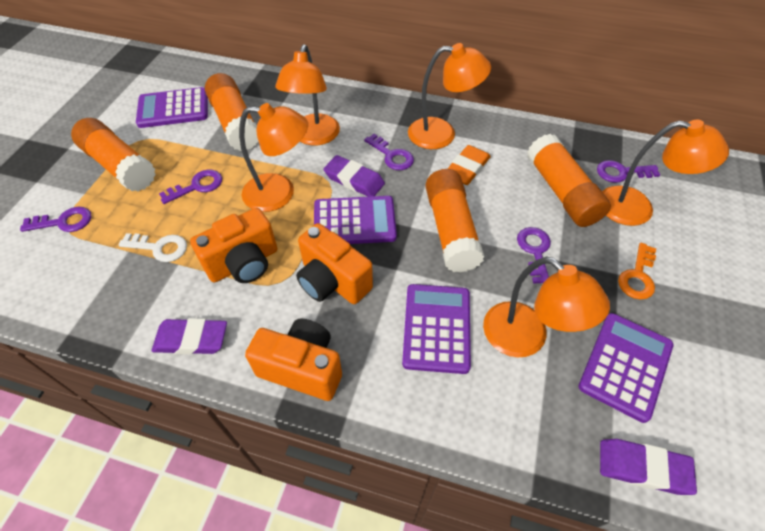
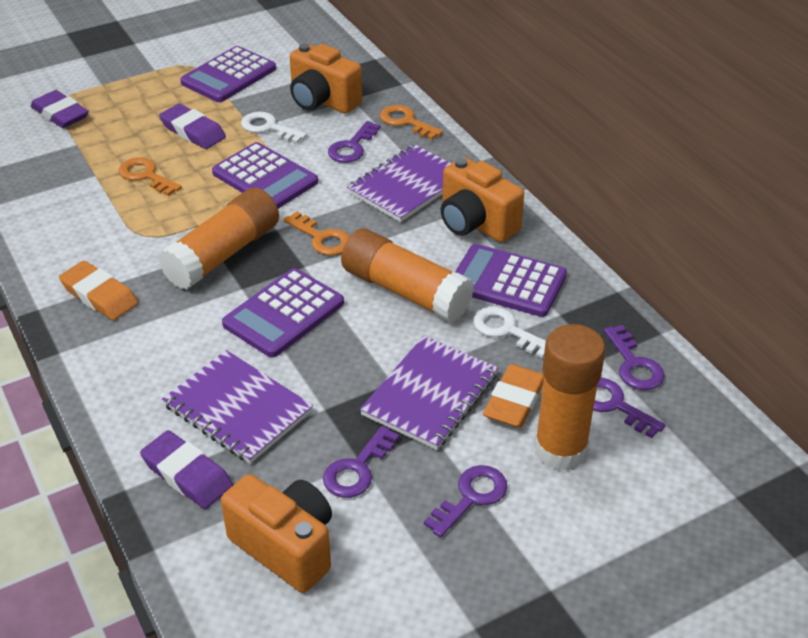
orange eraser: 1 -> 2
orange glue stick: 4 -> 3
orange key: 1 -> 3
orange lamp: 5 -> 0
purple notebook: 0 -> 3
white key: 1 -> 2

